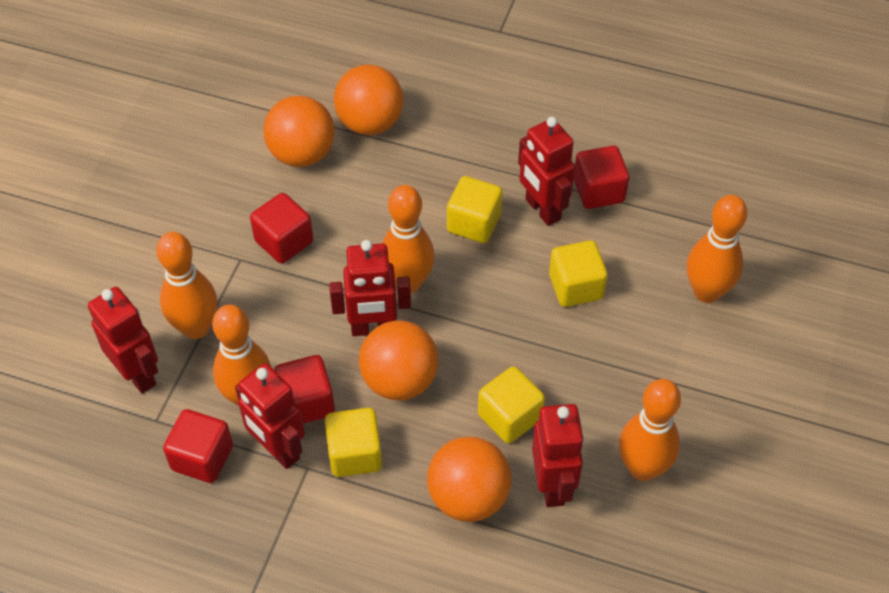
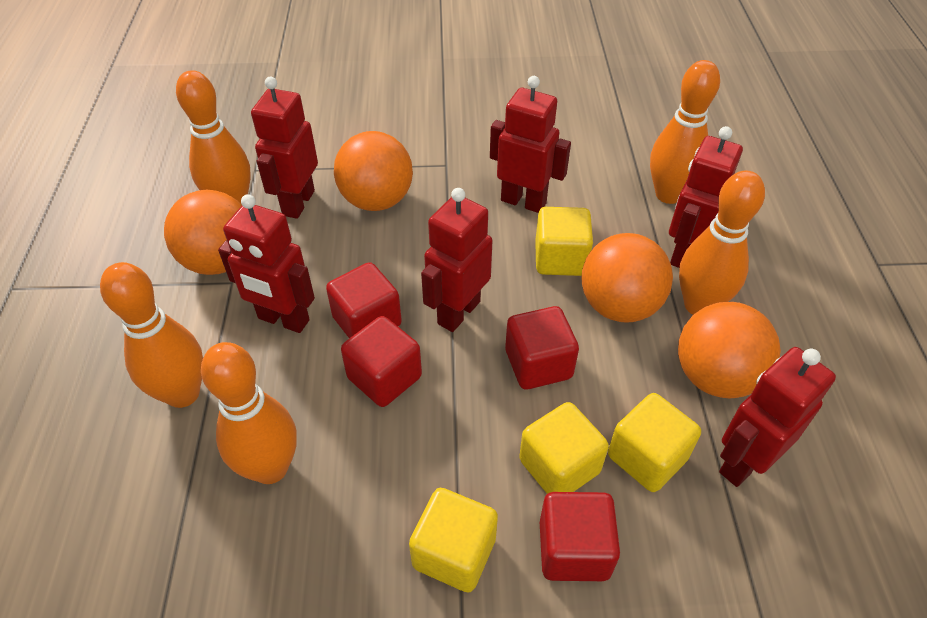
red robot: 5 -> 6

